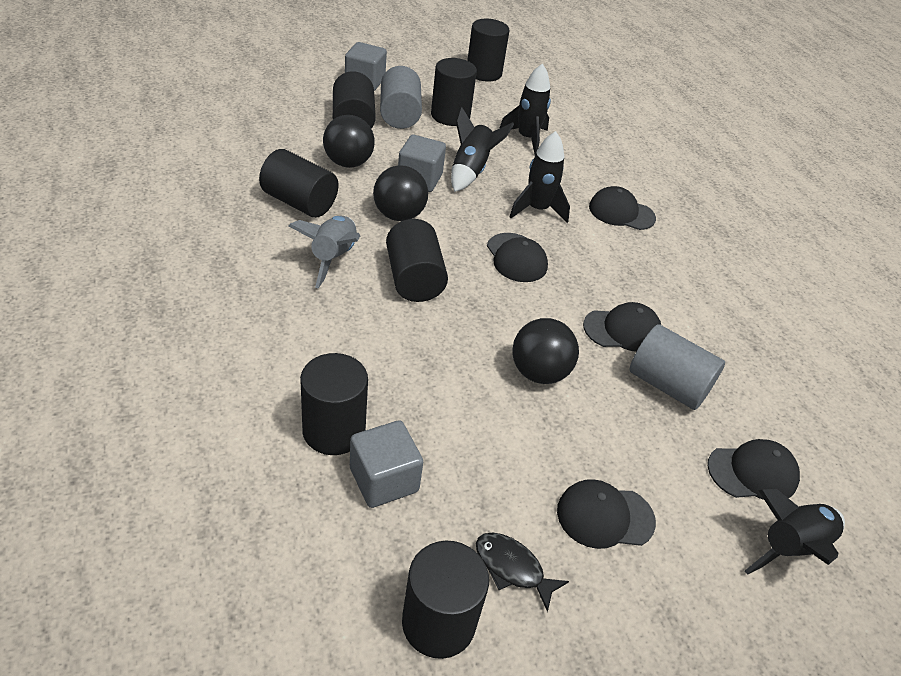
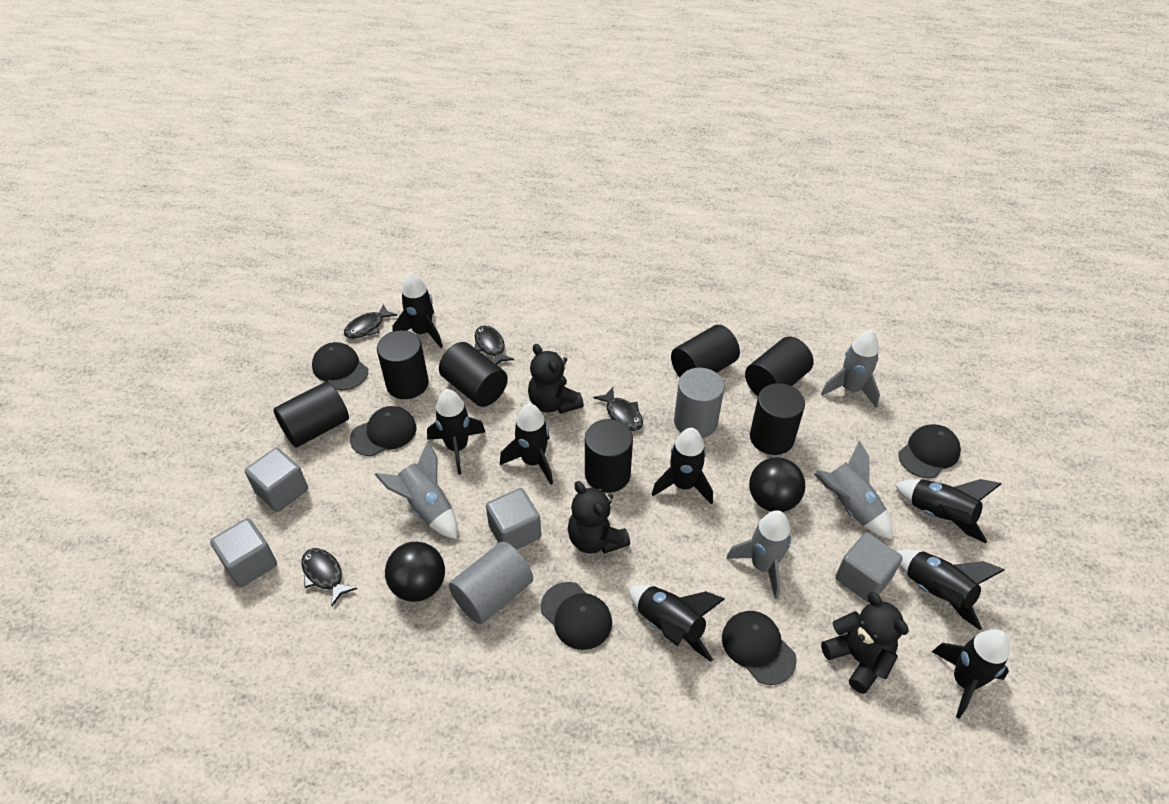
black ball: 3 -> 2
black fish: 1 -> 4
black rocket: 4 -> 8
black teddy bear: 0 -> 3
grey cube: 3 -> 4
grey rocket: 1 -> 4

